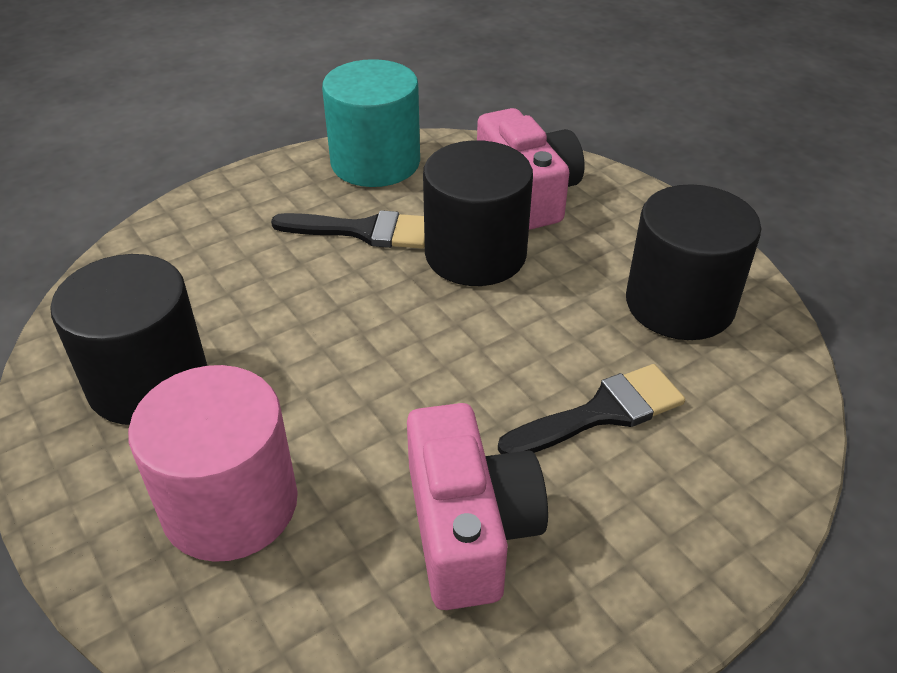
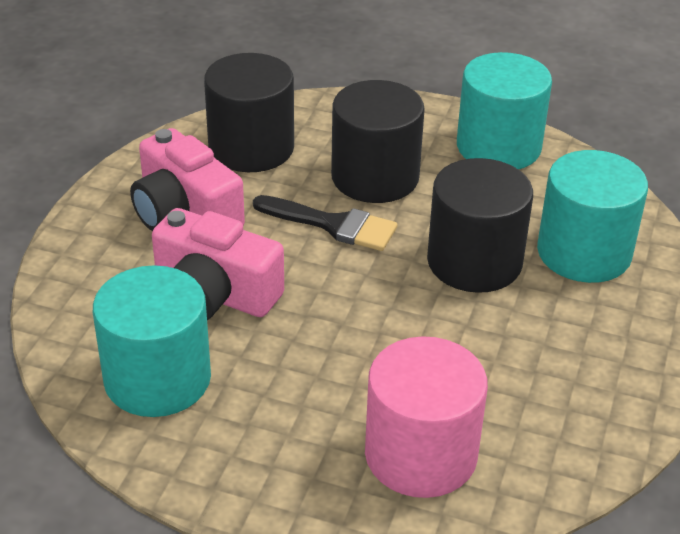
black brush: 2 -> 1
turquoise cylinder: 1 -> 3

